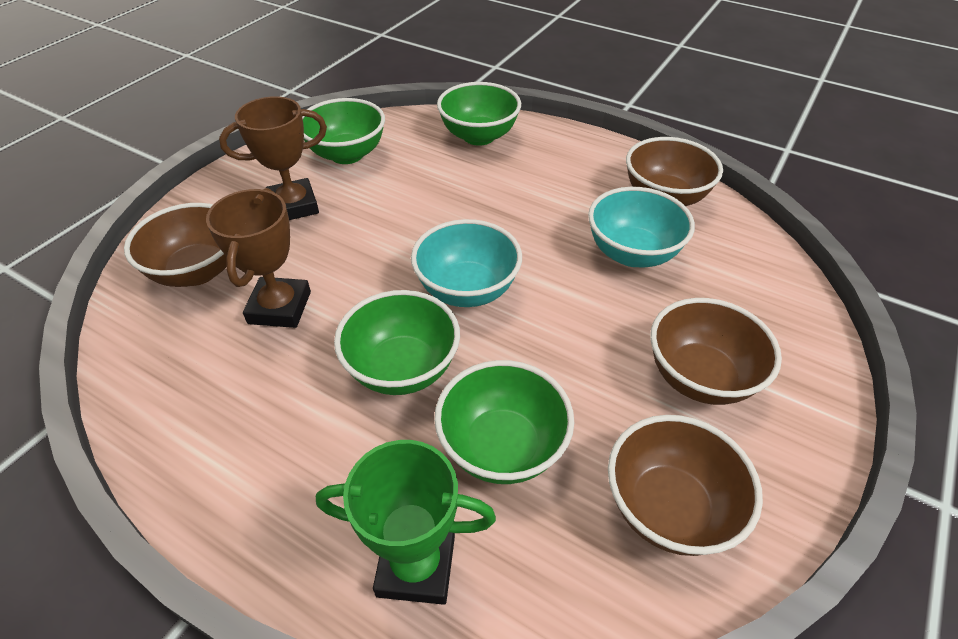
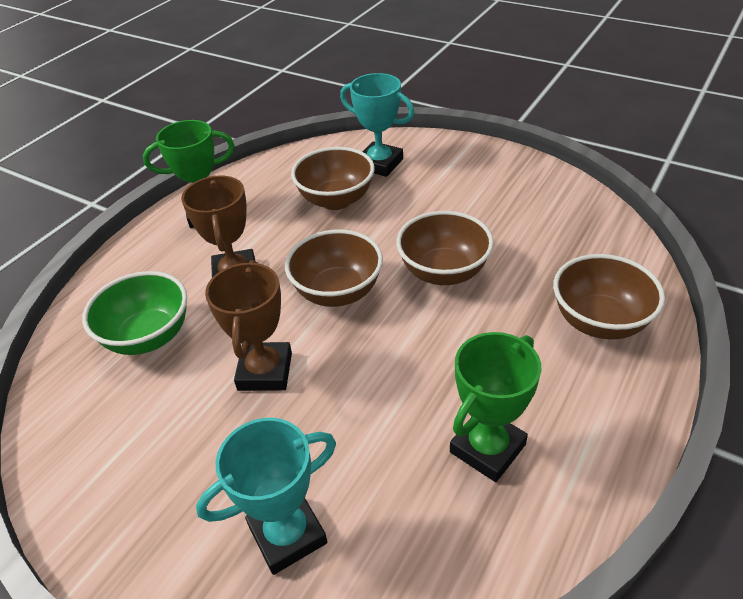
green bowl: 4 -> 1
green trophy: 1 -> 2
turquoise bowl: 2 -> 0
turquoise trophy: 0 -> 2

